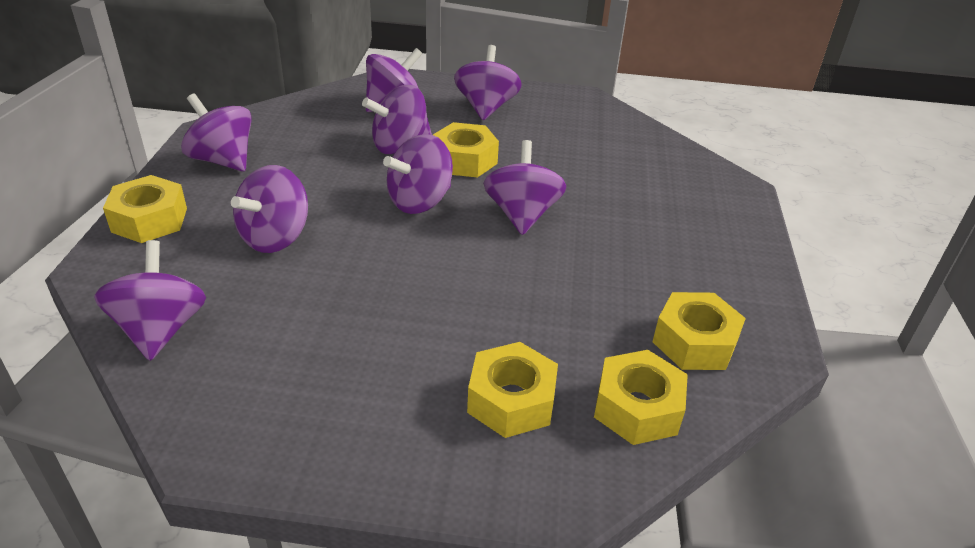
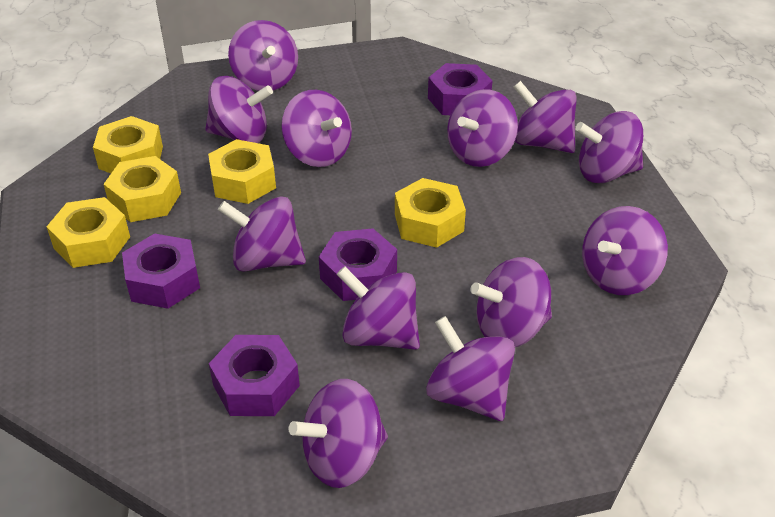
purple nut: 0 -> 4
purple spinning top: 8 -> 12

